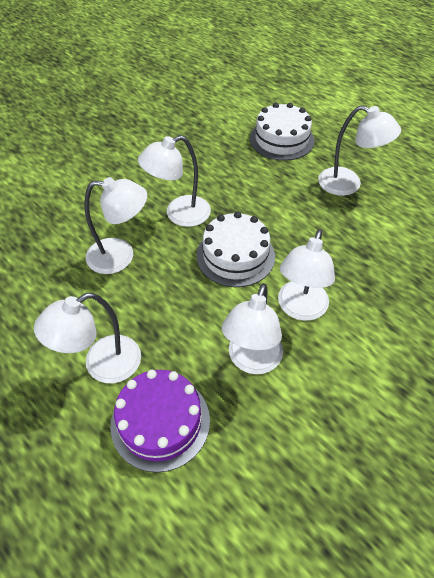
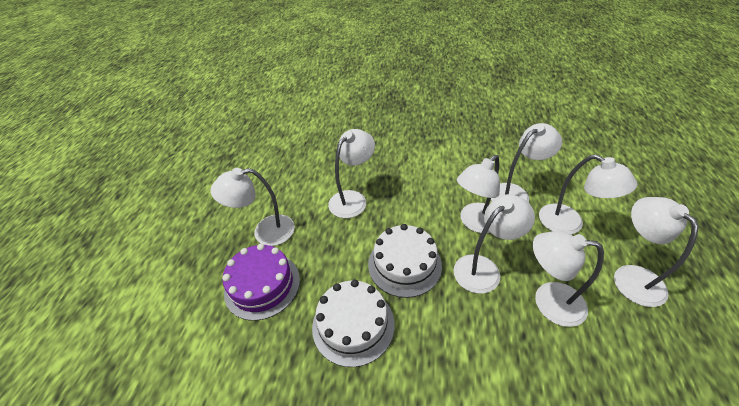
white lamp: 6 -> 8

